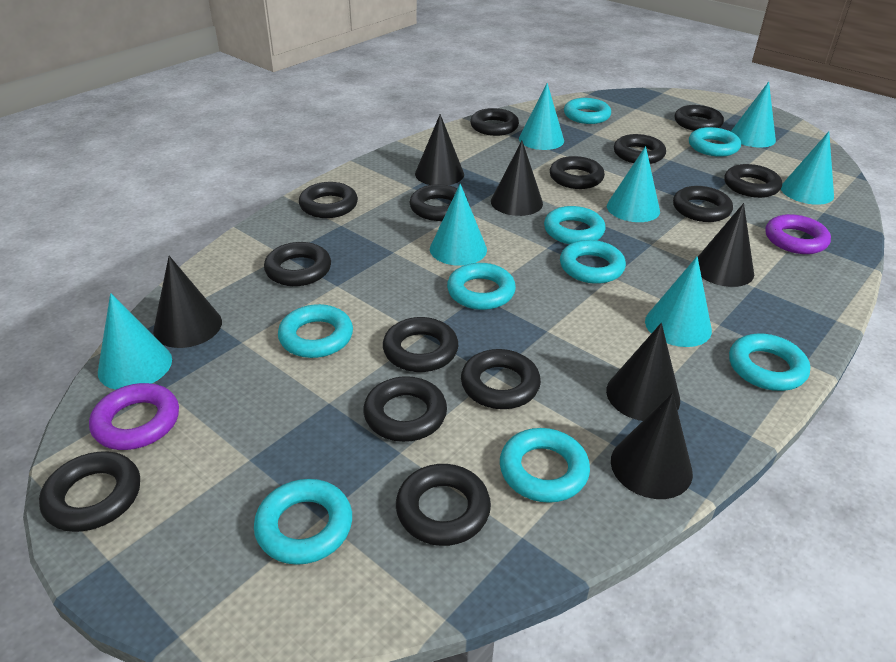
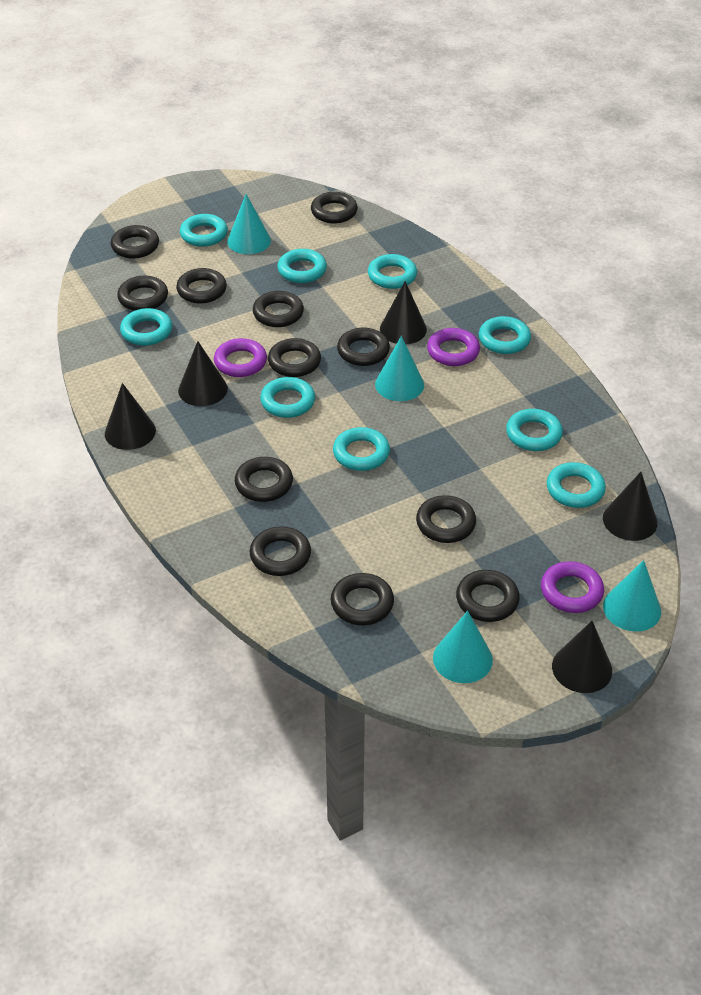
black cone: 6 -> 5
black ring: 14 -> 12
purple ring: 2 -> 3
turquoise cone: 7 -> 4

